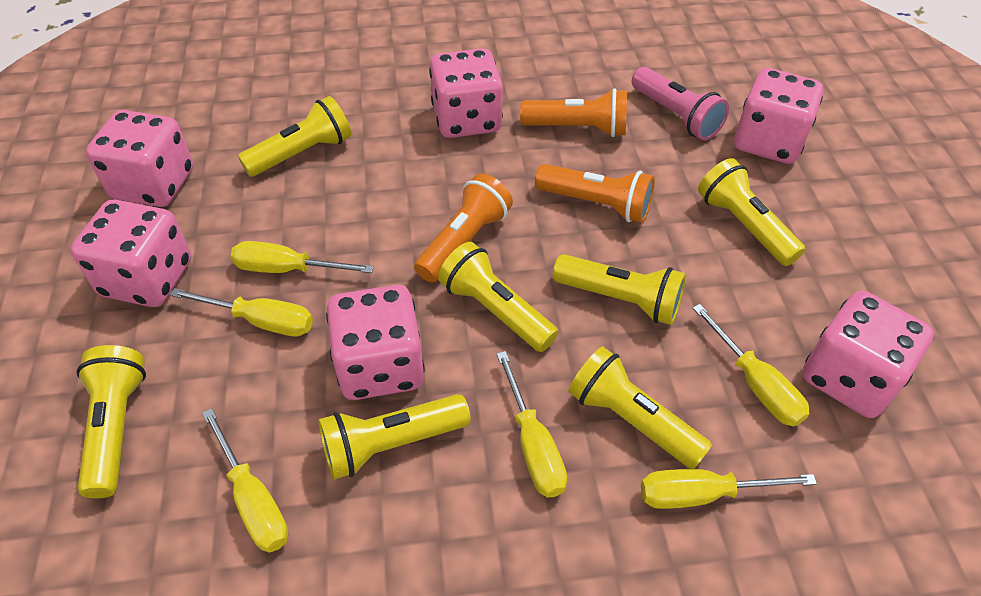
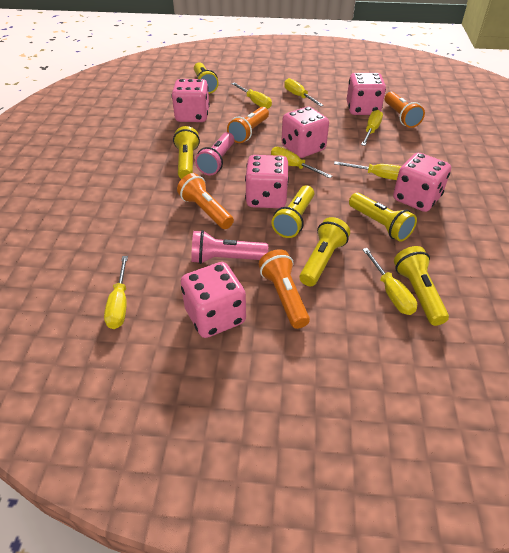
orange flashlight: 3 -> 4
pink flashlight: 1 -> 2
yellow flashlight: 7 -> 6
yellow screwdriver: 6 -> 7

